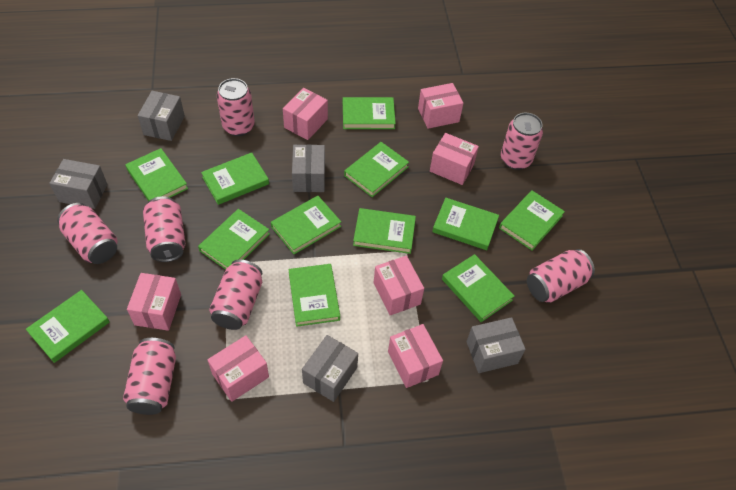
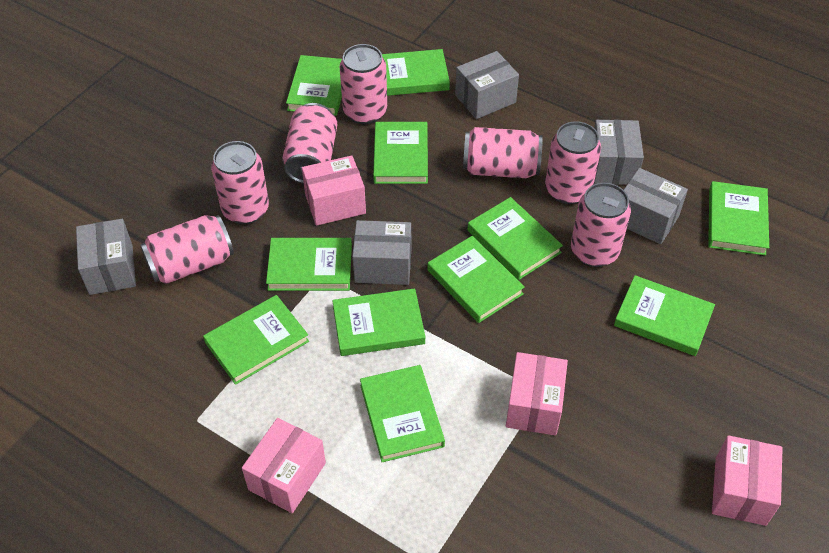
green book: 12 -> 11
pink box: 7 -> 4

